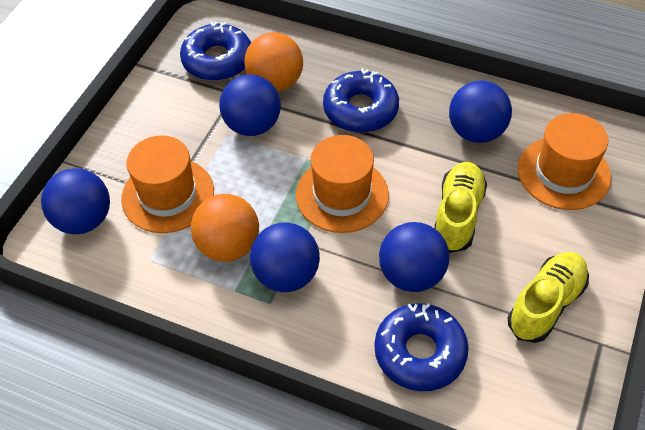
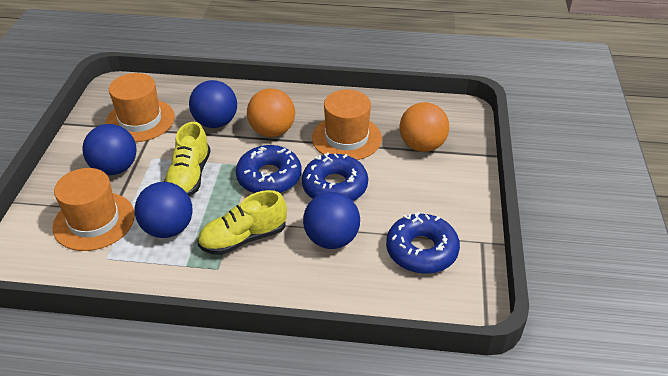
blue ball: 5 -> 4

